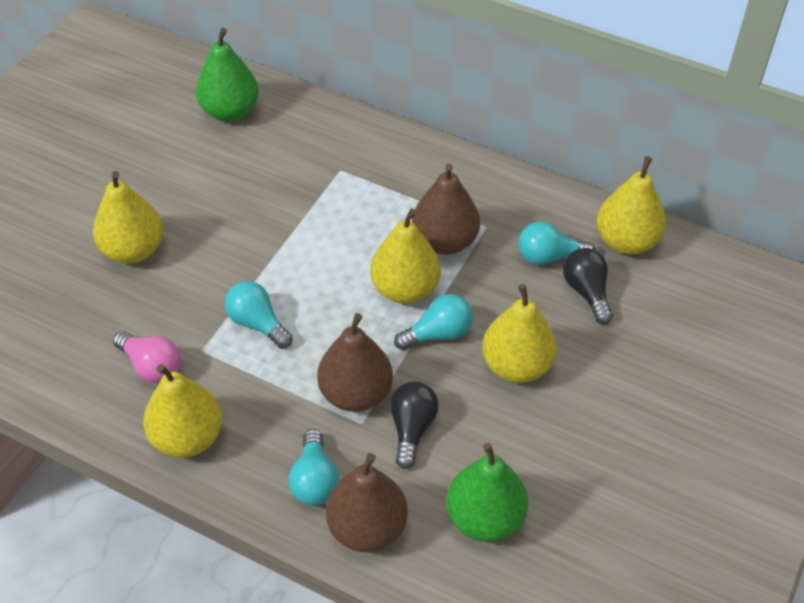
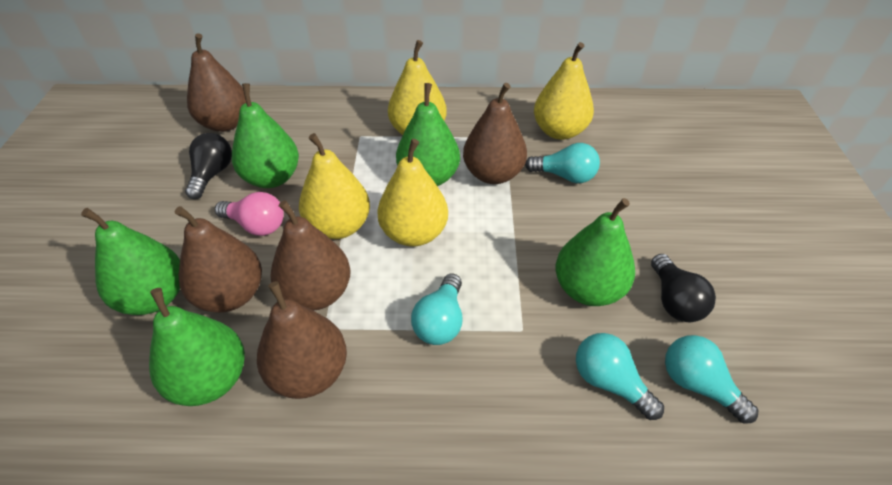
brown pear: 3 -> 5
green pear: 2 -> 5
yellow pear: 5 -> 4

